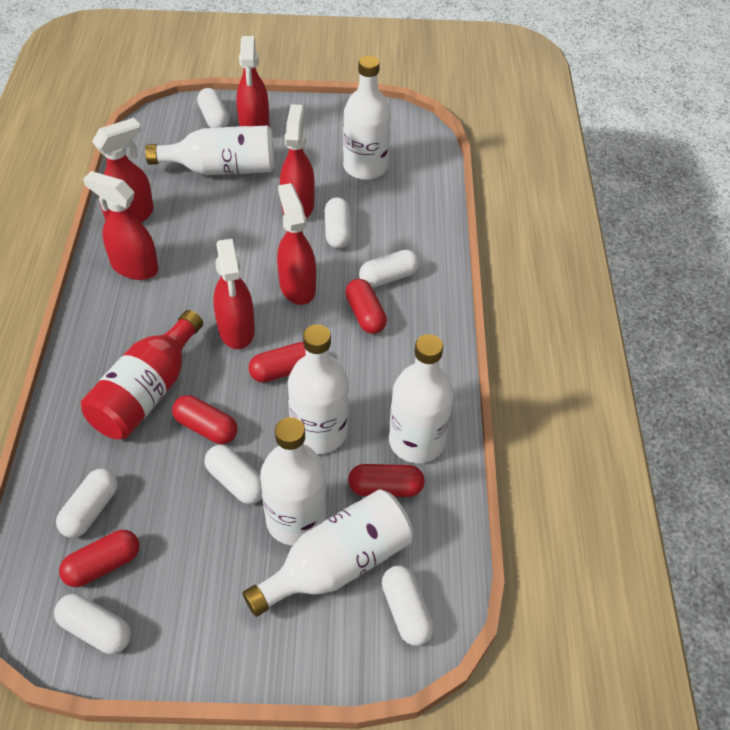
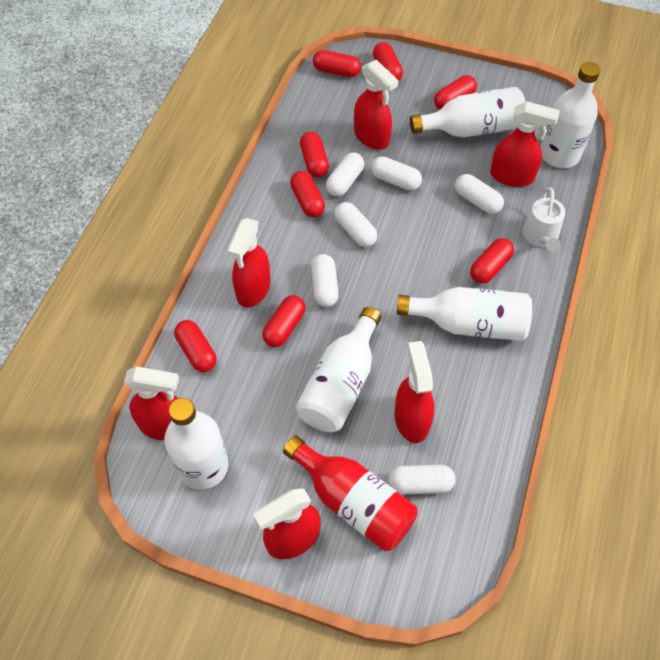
red capsule: 5 -> 8
white bottle: 6 -> 5
white capsule: 7 -> 6
white watering can: 0 -> 1

